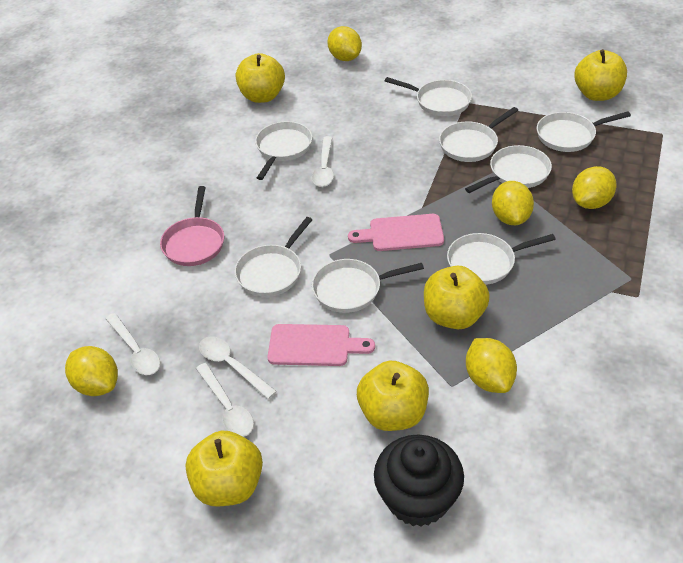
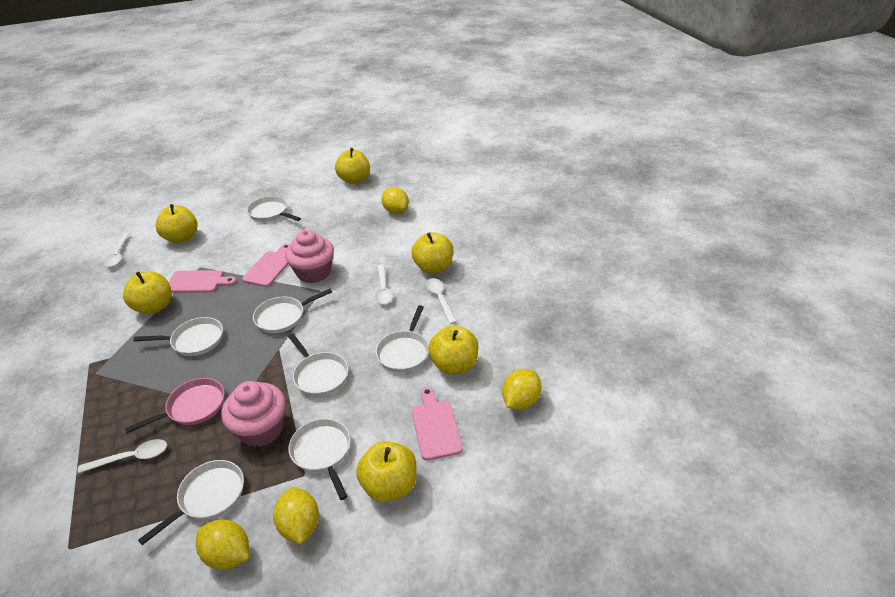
black cupcake: 1 -> 0
pink cupcake: 0 -> 2
pink cutting board: 2 -> 3
white pan: 8 -> 7
yellow apple: 5 -> 6
yellow lemon: 5 -> 4

